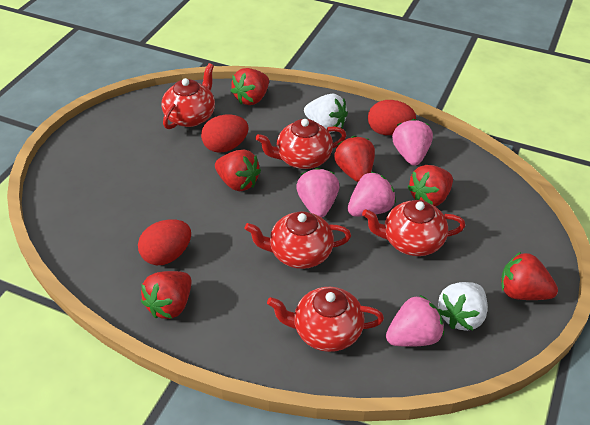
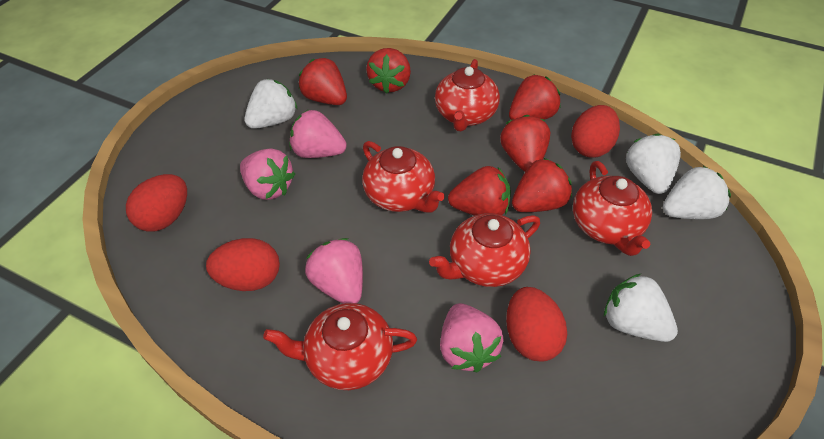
red egg: 3 -> 4
white strawberry: 2 -> 4

